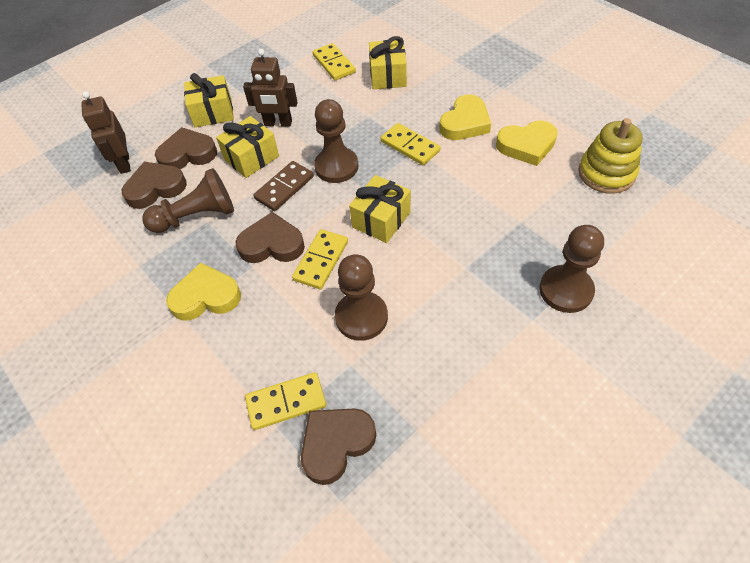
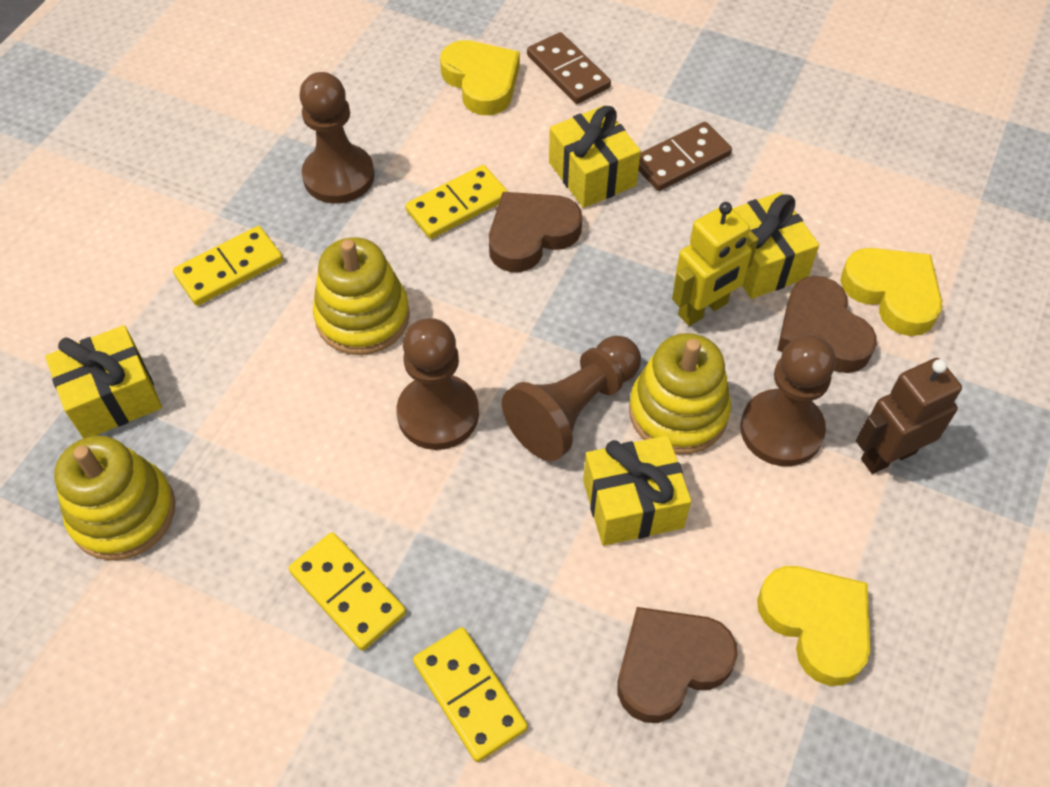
brown domino: 1 -> 2
brown heart: 4 -> 3
brown robot: 2 -> 1
yellow robot: 0 -> 1
yellow stacking toy: 1 -> 3

